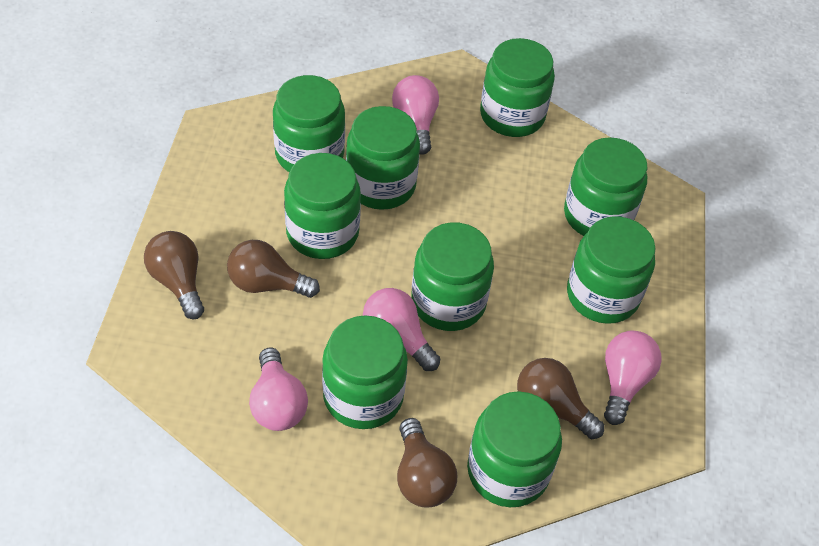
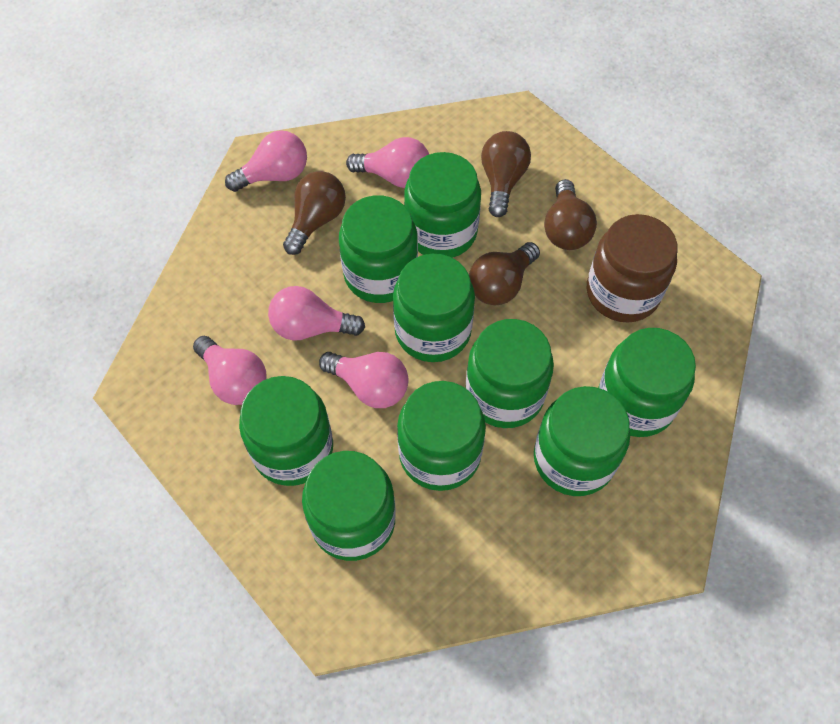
brown jar: 0 -> 1
pink light bulb: 4 -> 5

